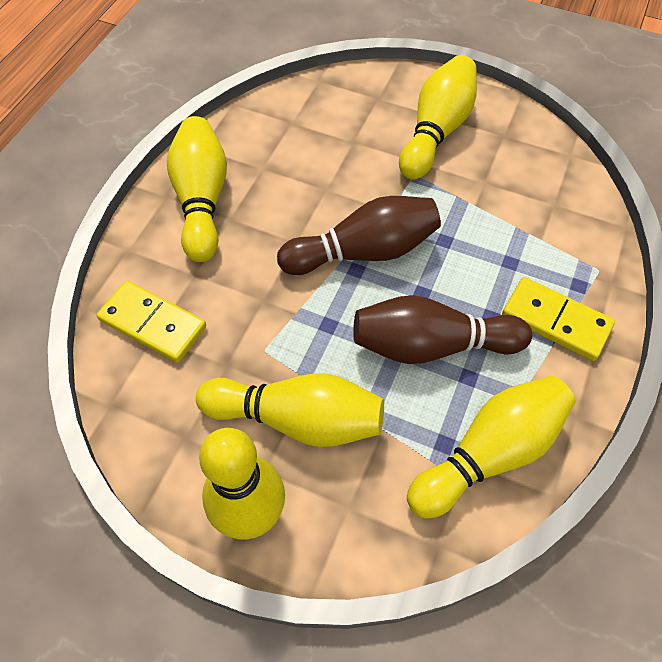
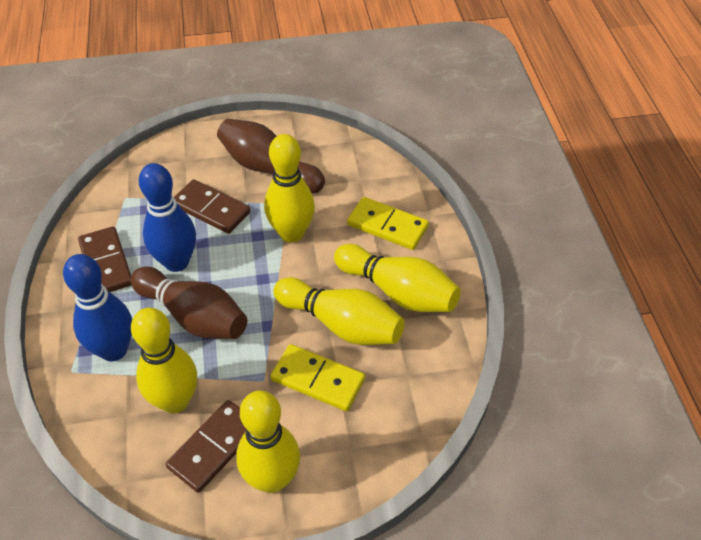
blue bowling pin: 0 -> 2
brown domino: 0 -> 3

